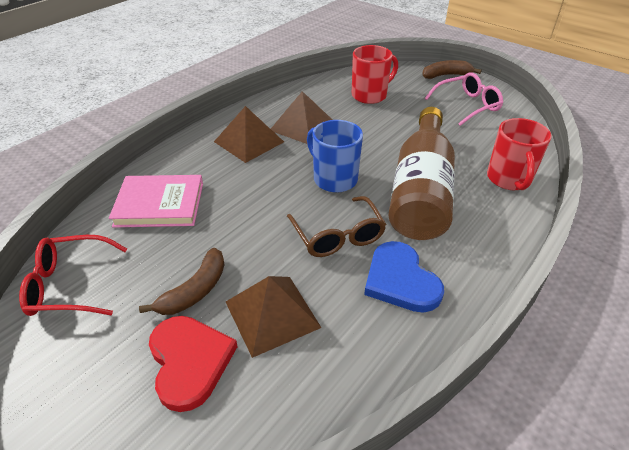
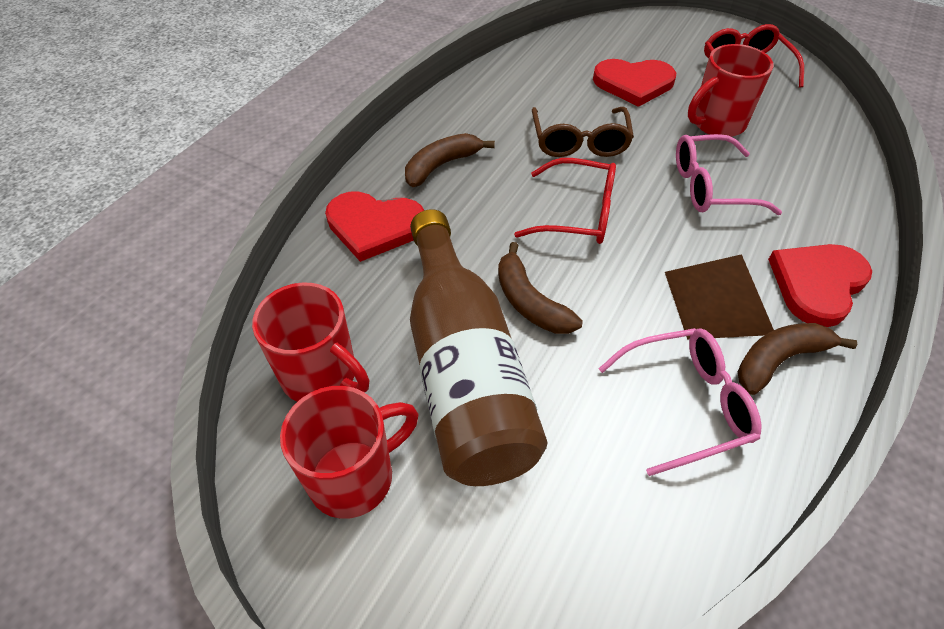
blue heart: 1 -> 0
blue mug: 1 -> 0
brown banana: 2 -> 3
brown pyramid: 3 -> 1
pink book: 1 -> 0
pink glasses: 1 -> 2
red glasses: 1 -> 2
red heart: 1 -> 3
red mug: 2 -> 3

